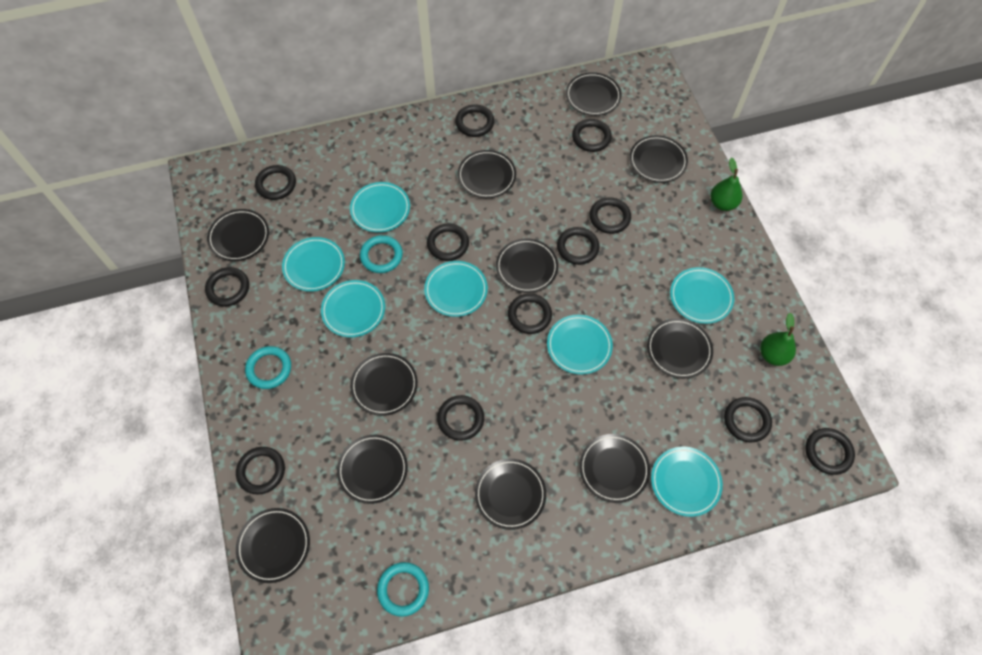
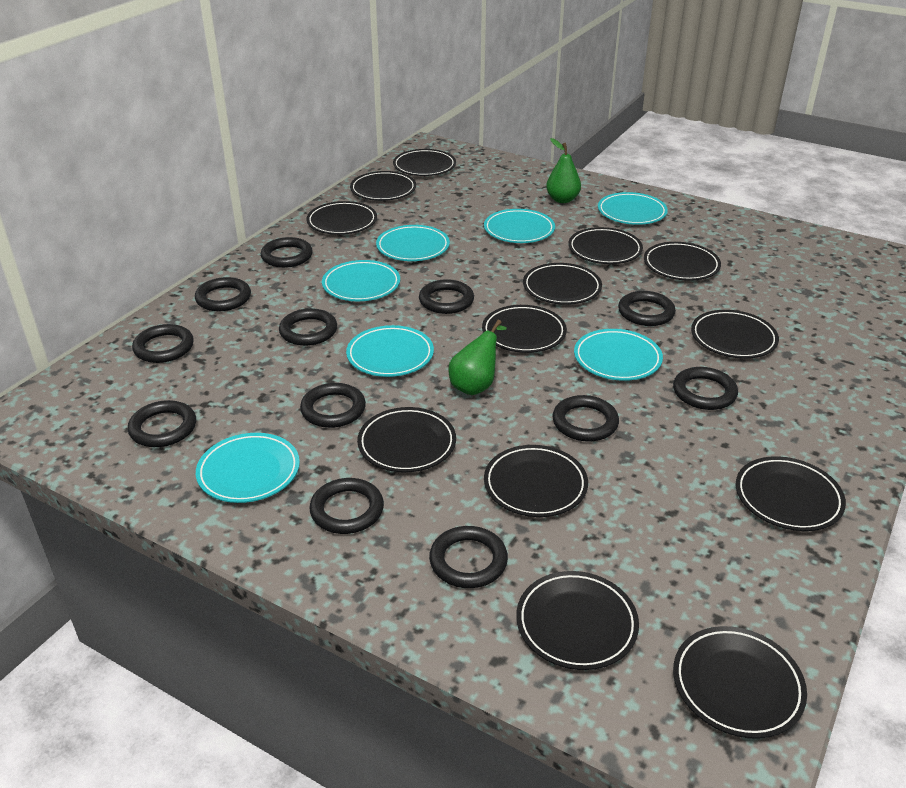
black plate: 11 -> 13
turquoise ring: 3 -> 0

